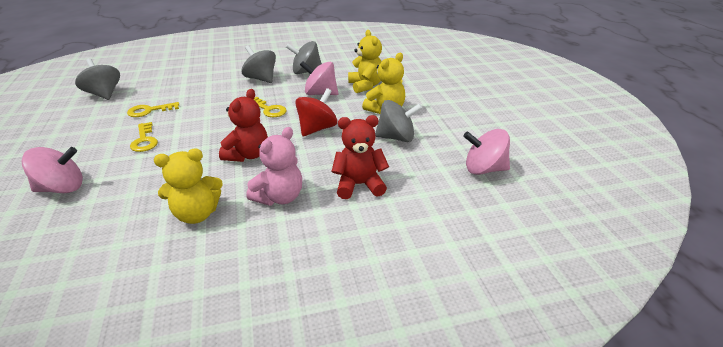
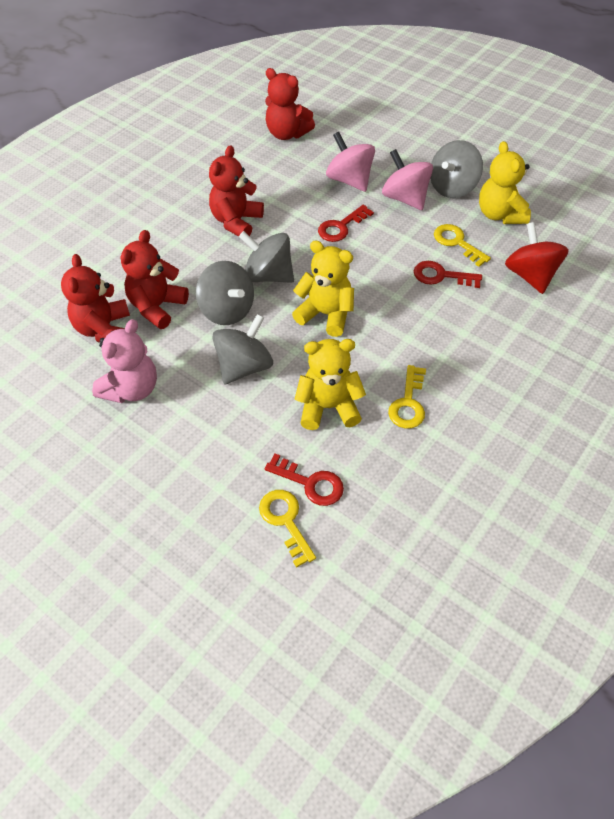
pink spinning top: 3 -> 2
red key: 0 -> 3
red teddy bear: 2 -> 4

